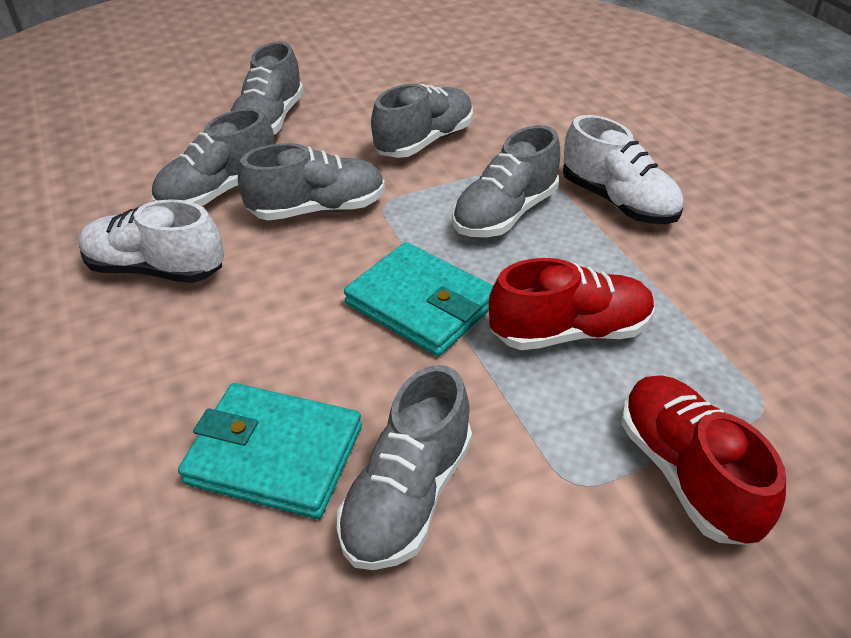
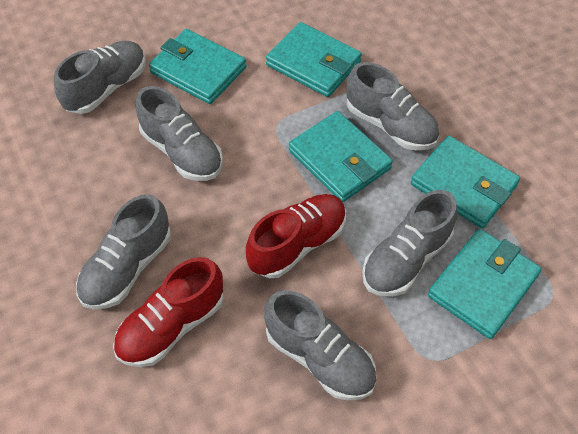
turquoise wallet: 2 -> 5
white shoe: 2 -> 0

